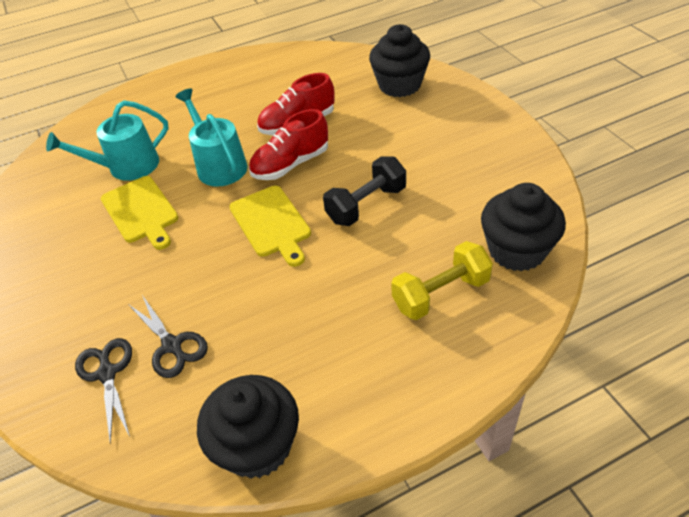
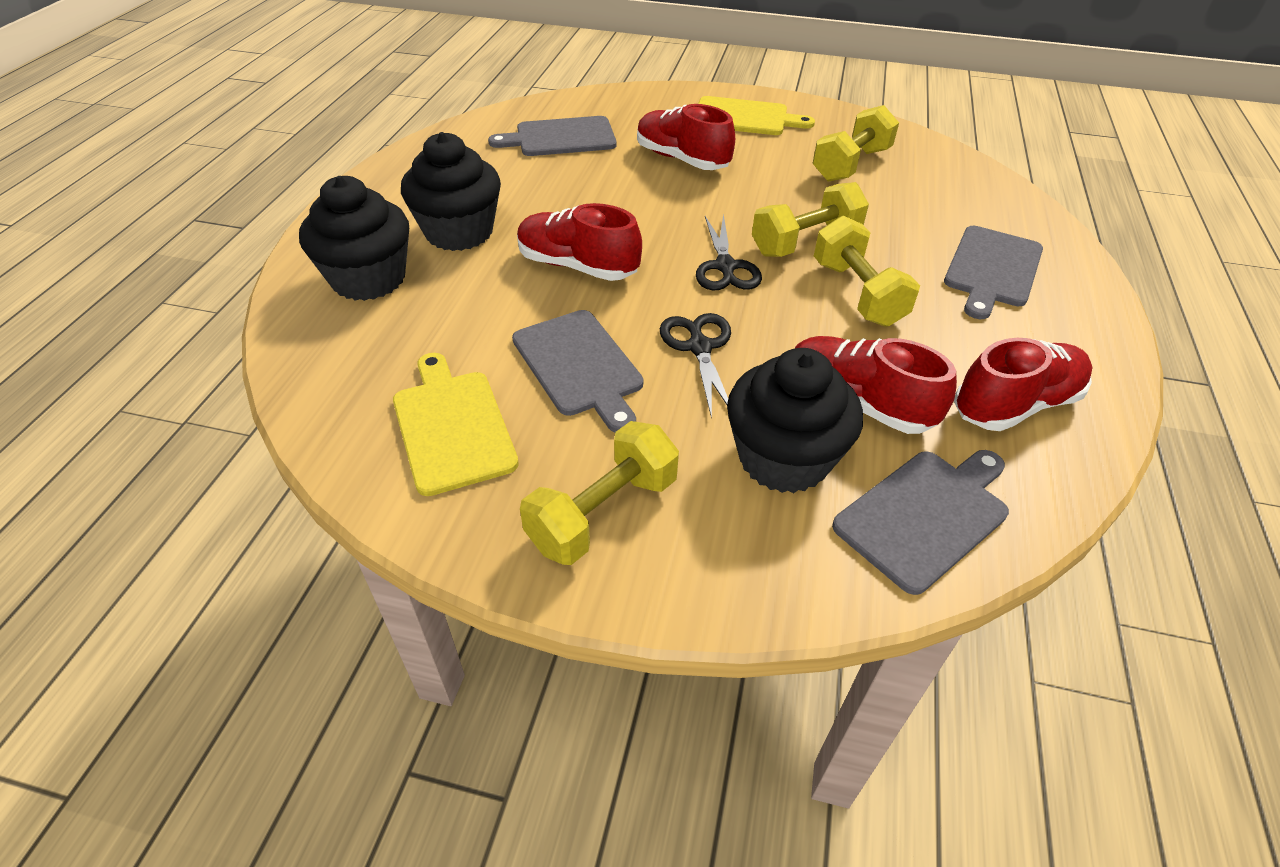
black dumbbell: 1 -> 0
grey cutting board: 0 -> 4
red shoe: 2 -> 4
turquoise watering can: 2 -> 0
yellow dumbbell: 1 -> 4

